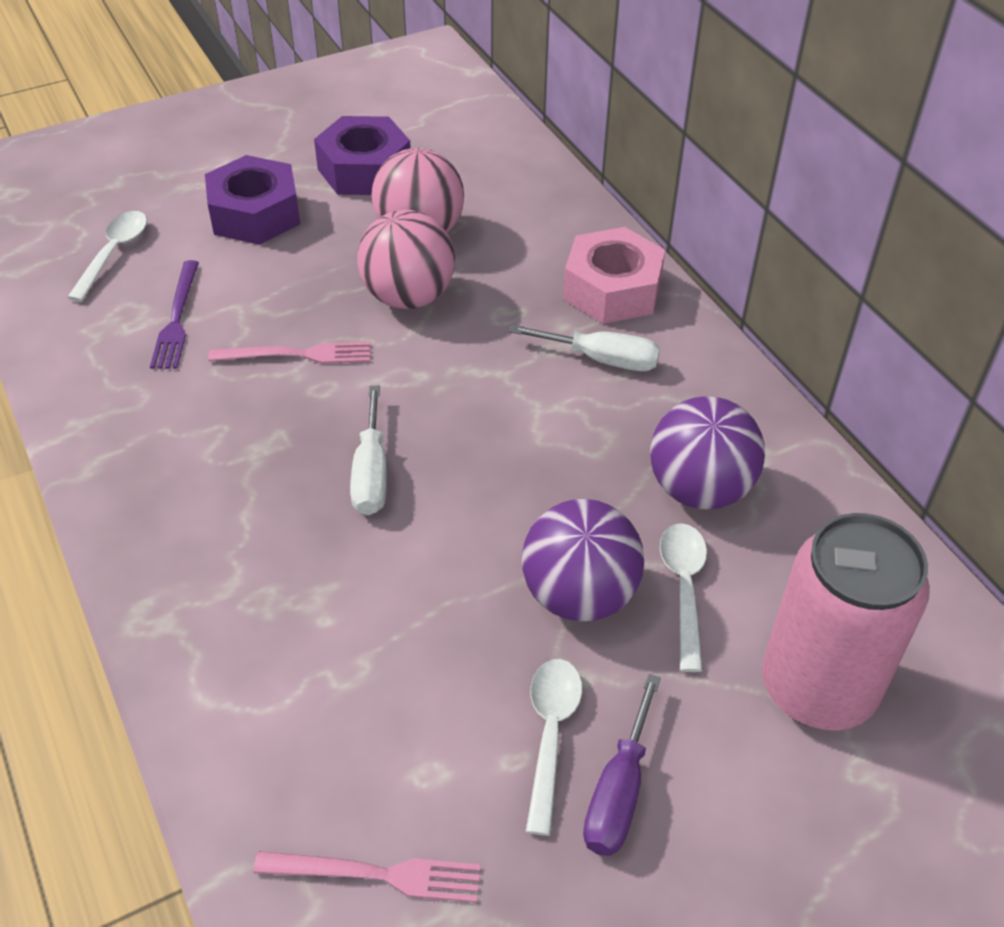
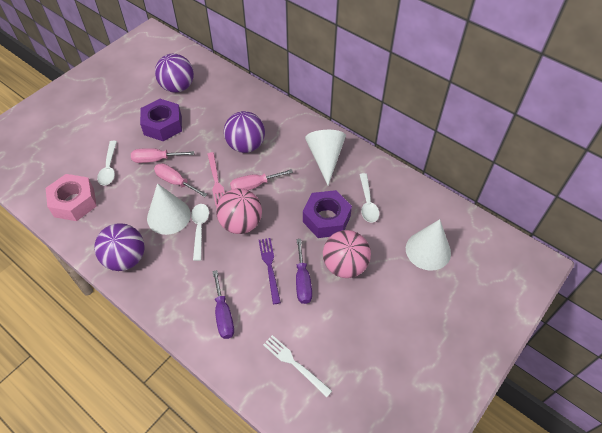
pink can: 1 -> 0
pink fork: 2 -> 1
pink screwdriver: 0 -> 3
purple ball: 2 -> 3
purple screwdriver: 1 -> 2
white cone: 0 -> 3
white fork: 0 -> 1
white screwdriver: 2 -> 0

